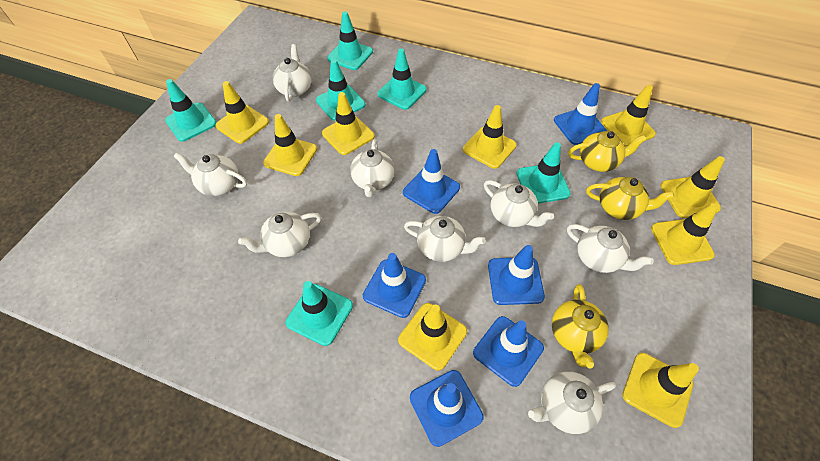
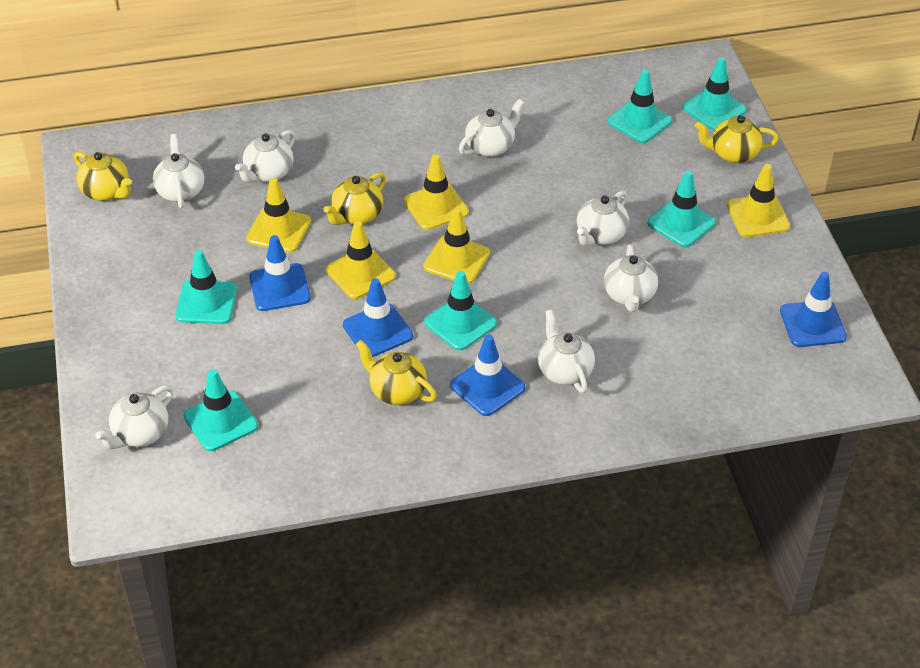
blue traffic cone: 6 -> 4
white teapot: 8 -> 7
yellow teapot: 3 -> 4
yellow traffic cone: 9 -> 5

